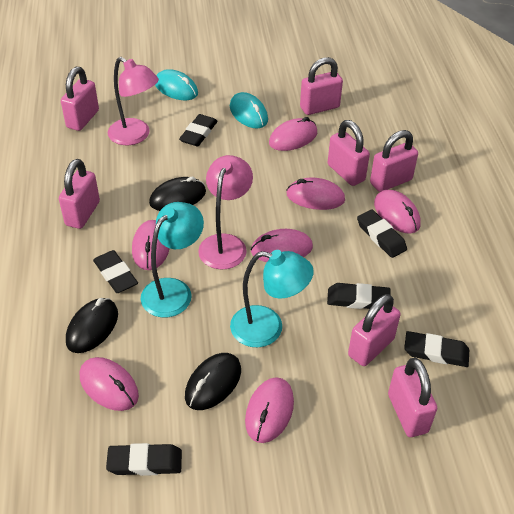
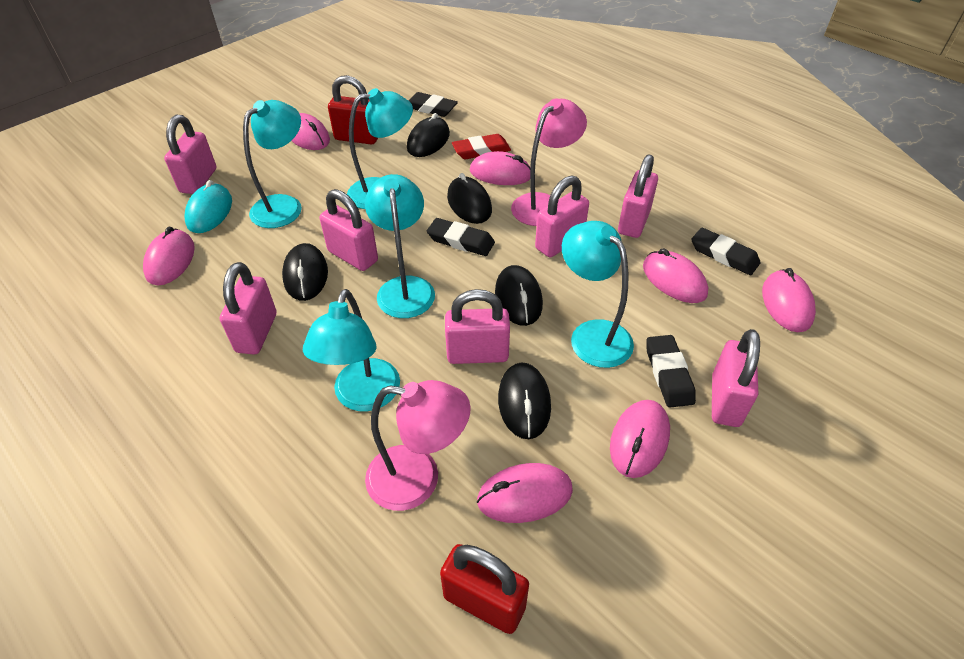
black eraser: 6 -> 4
black mouse: 3 -> 5
red eraser: 0 -> 1
red padlock: 0 -> 2
turquoise lamp: 2 -> 5
turquoise mouse: 2 -> 1

